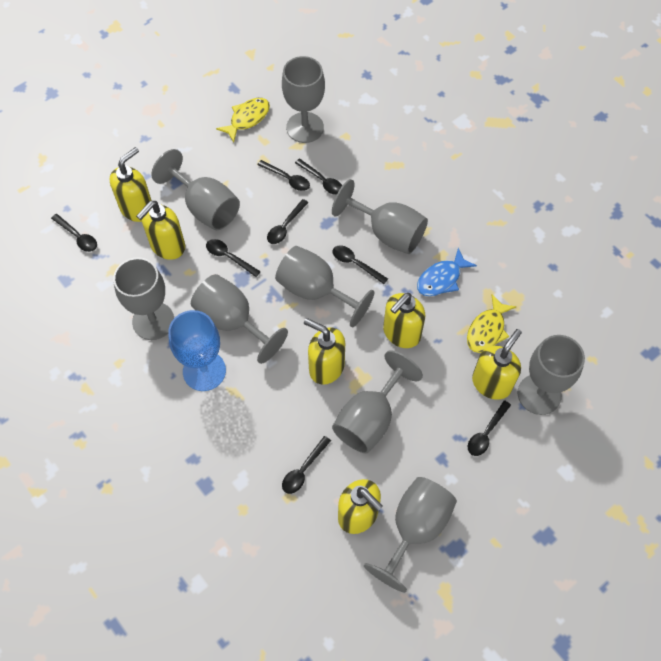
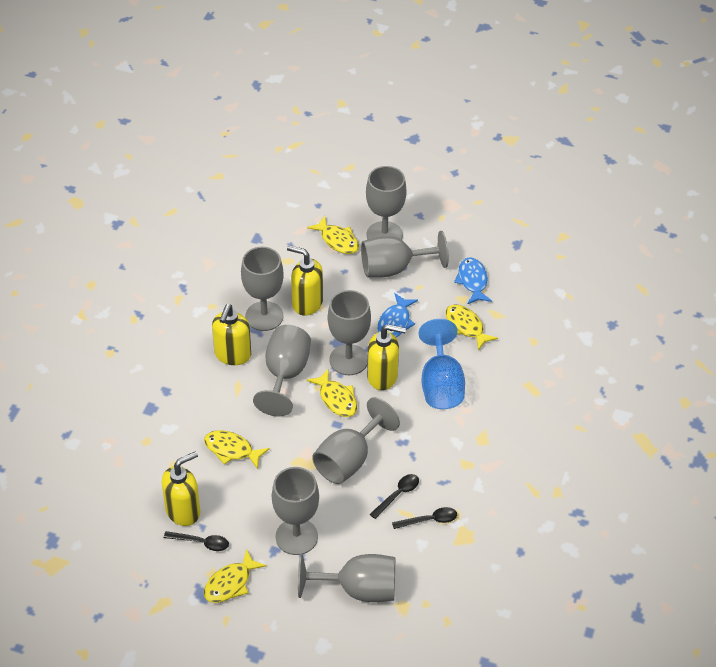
black spoon: 8 -> 3
blue fish: 1 -> 2
grey goblet: 9 -> 8
yellow fish: 2 -> 5
yellow soap dispenser: 6 -> 4

